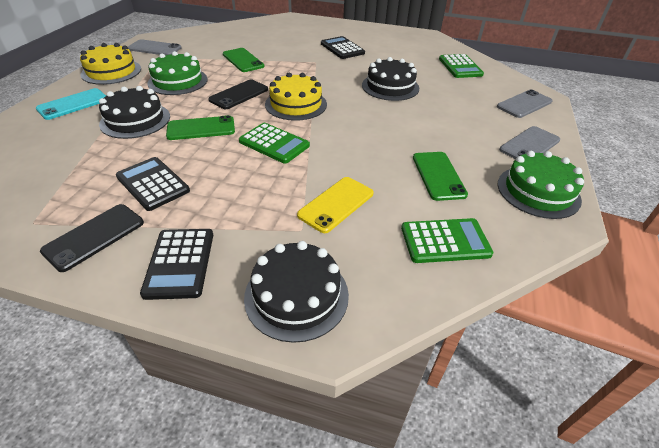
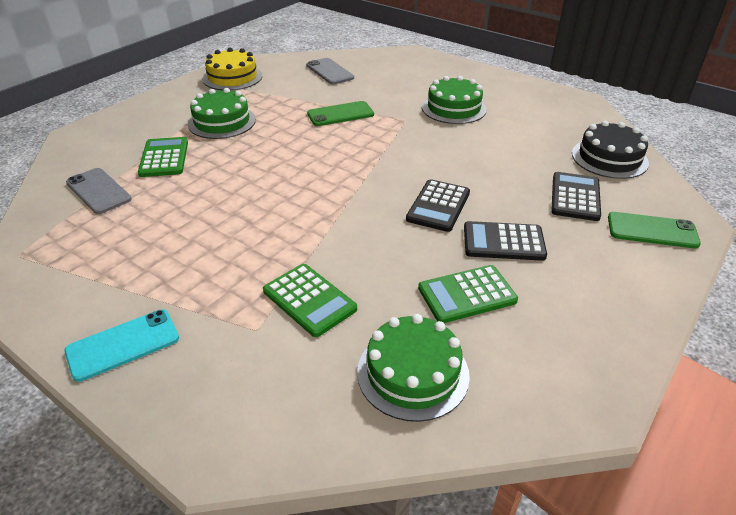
black cake: 3 -> 1
black phone: 2 -> 0
green cake: 2 -> 3
green phone: 3 -> 2
grey phone: 3 -> 2
yellow cake: 2 -> 1
yellow phone: 1 -> 0

